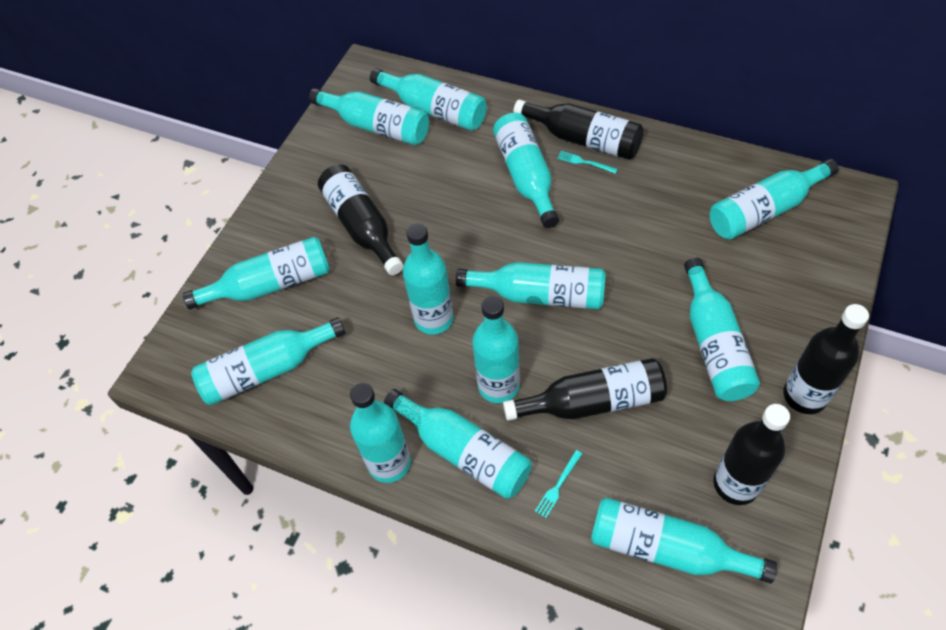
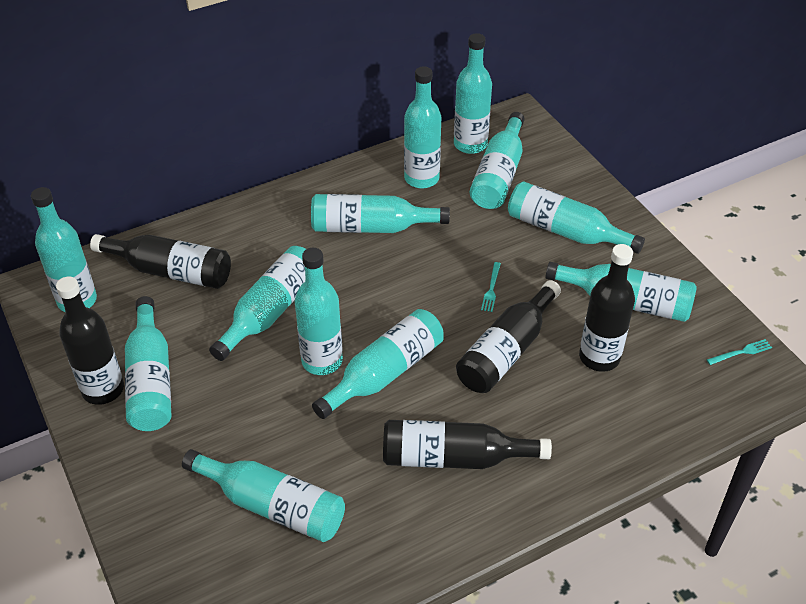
turquoise bottle: 13 -> 12

